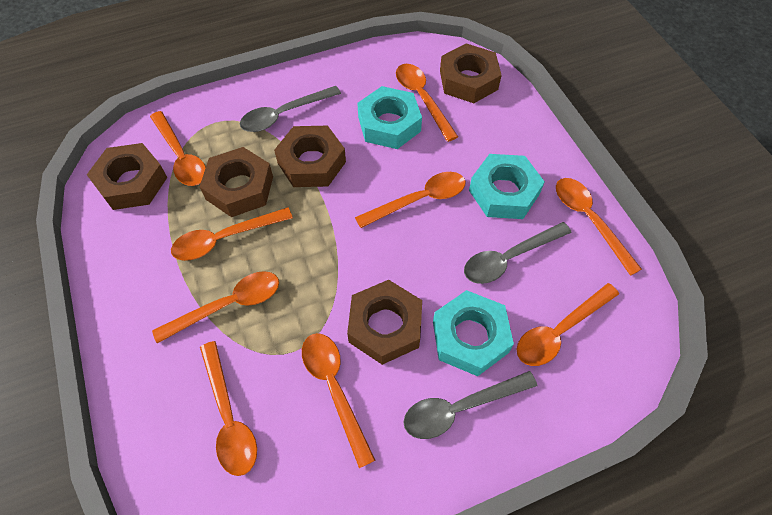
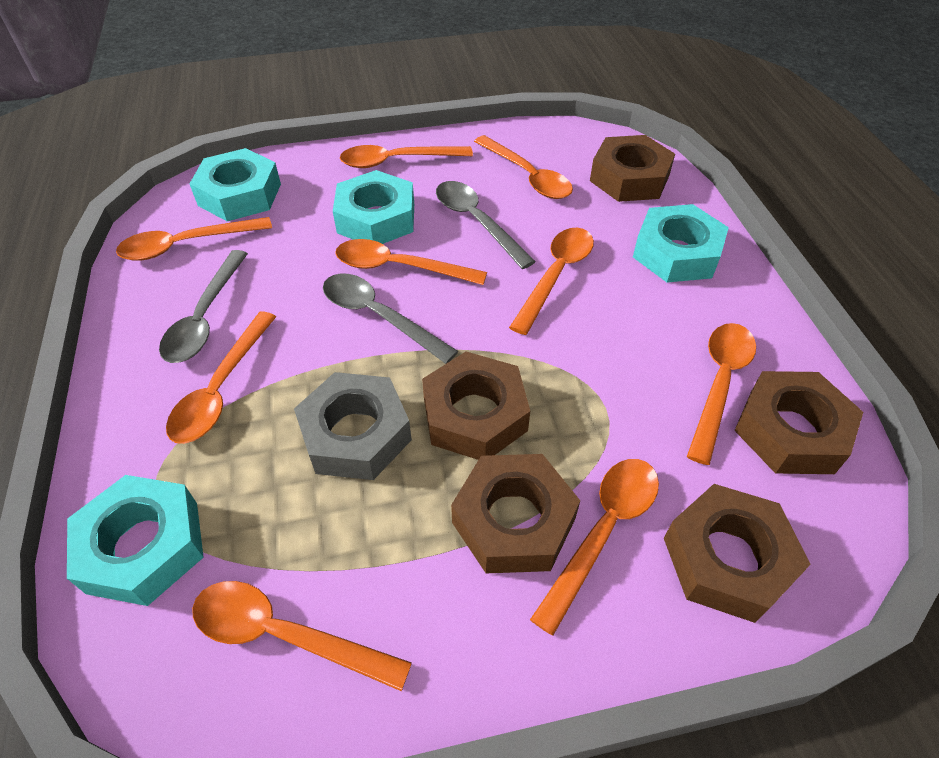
grey nut: 0 -> 1
turquoise nut: 3 -> 4

